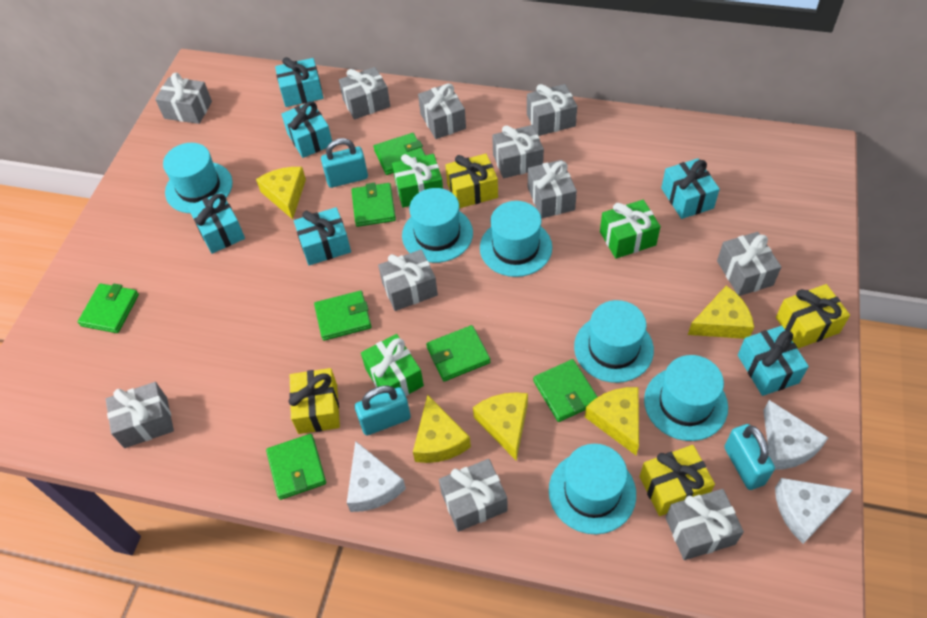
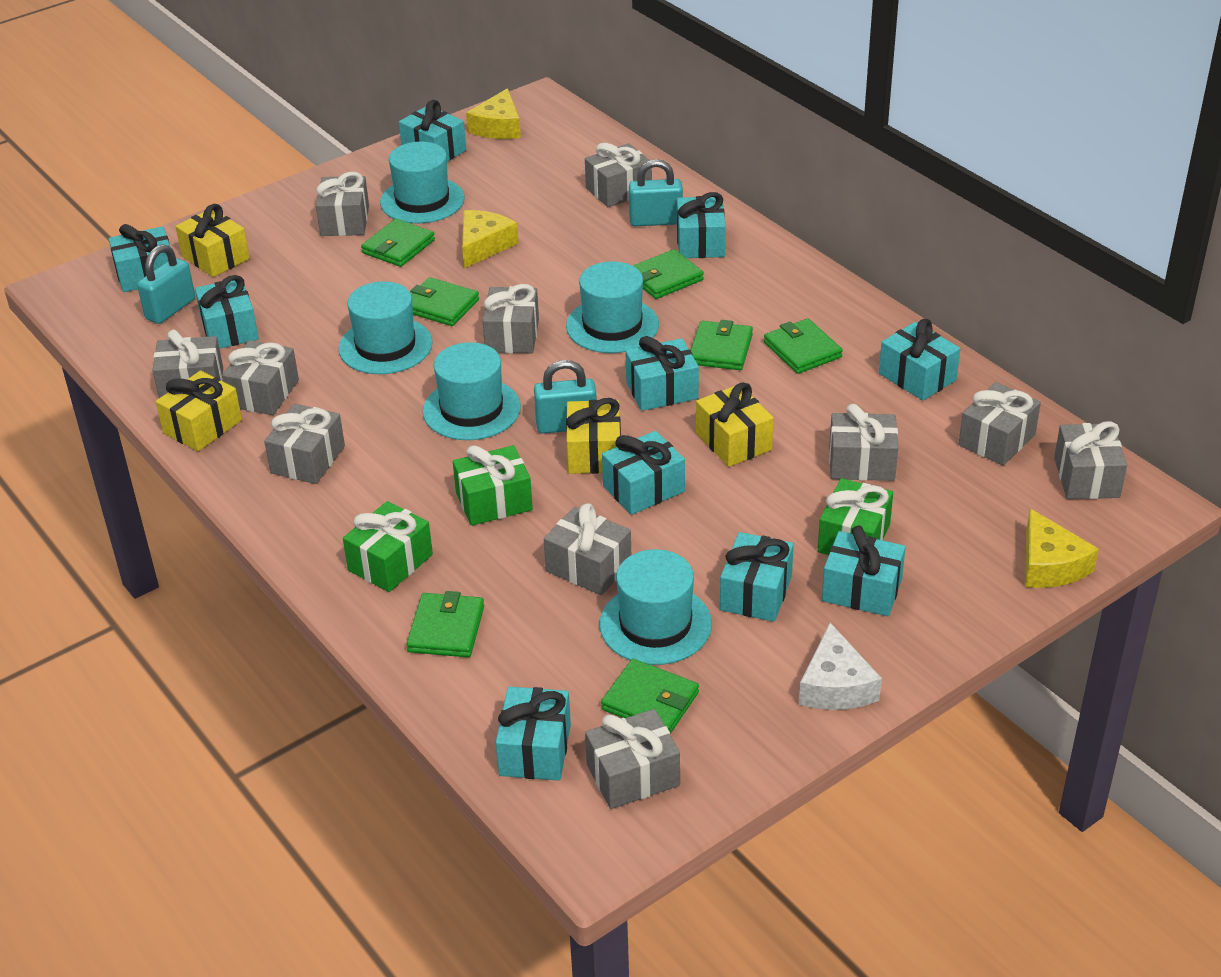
turquoise gift: 6 -> 10
turquoise hat: 6 -> 5
white cheese: 3 -> 1
yellow cheese: 5 -> 3

